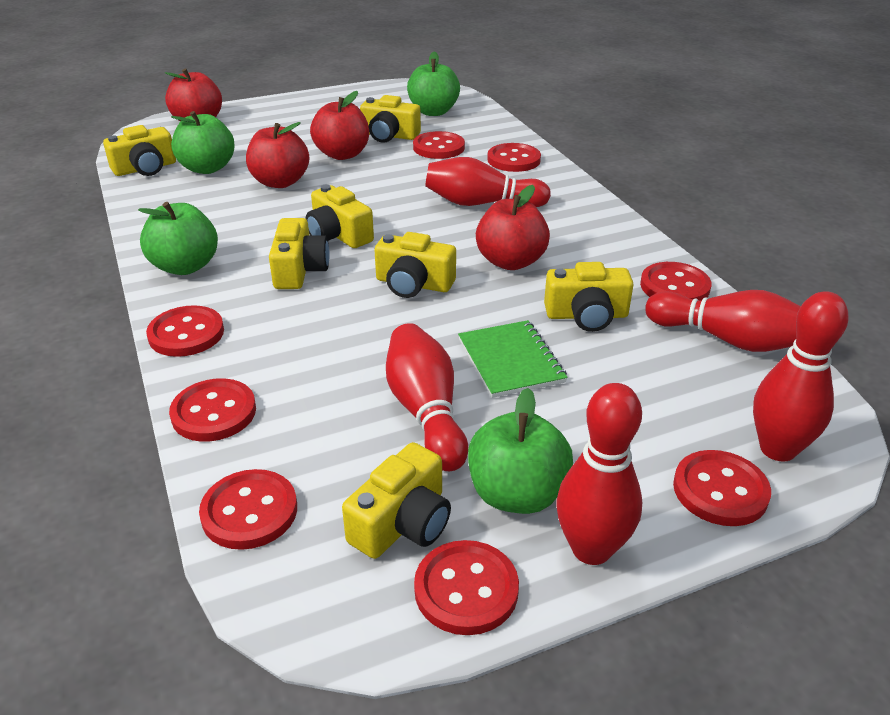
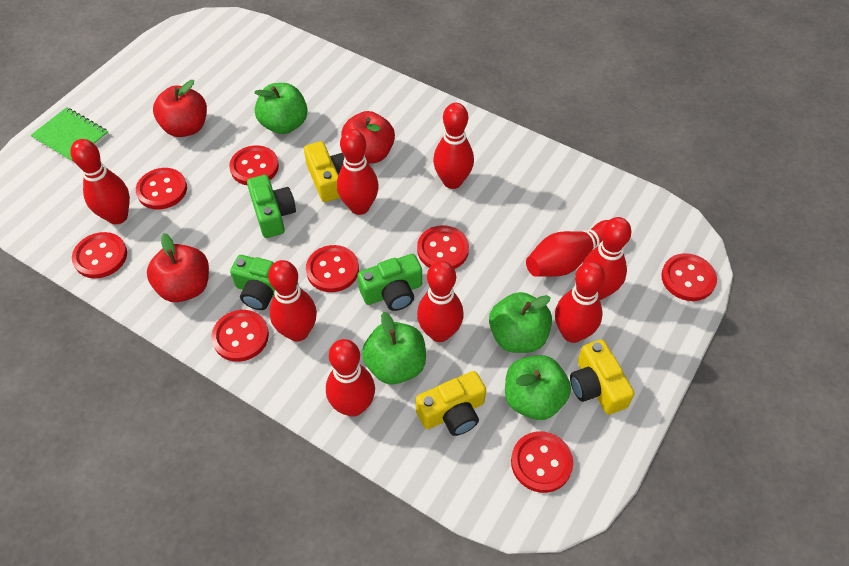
green camera: 0 -> 3
red apple: 4 -> 3
red bowling pin: 5 -> 9
yellow camera: 7 -> 3

